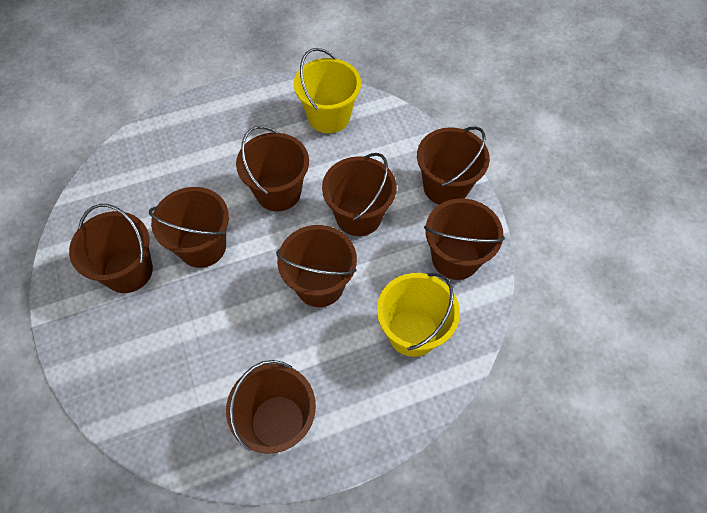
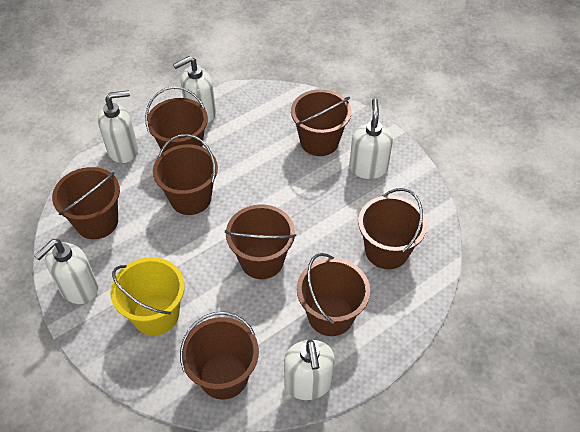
white soap dispenser: 0 -> 5
yellow bucket: 2 -> 1

